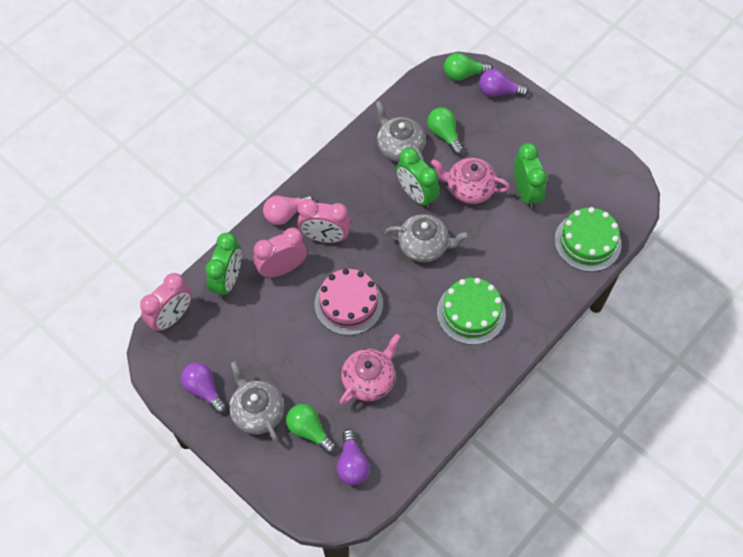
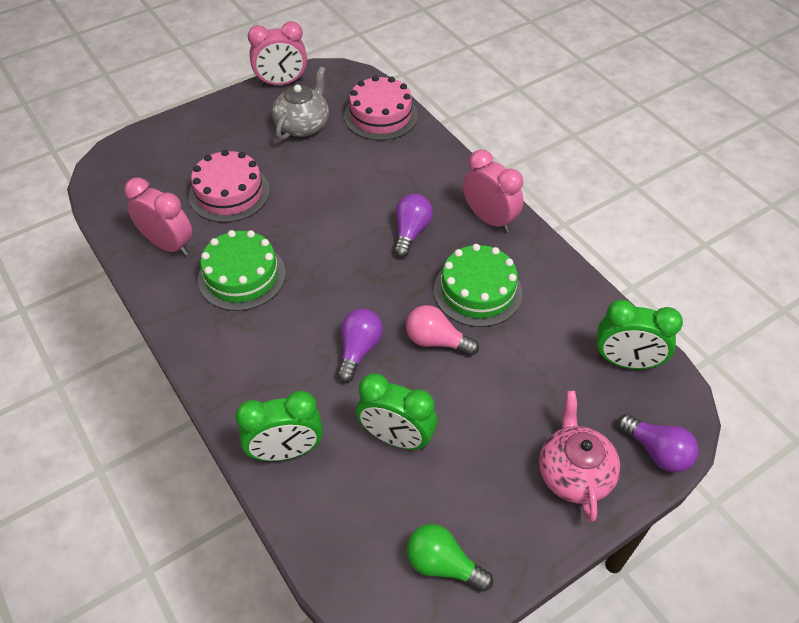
green light bulb: 3 -> 1
grey teapot: 3 -> 1
pink cake: 1 -> 2
pink teapot: 2 -> 1

